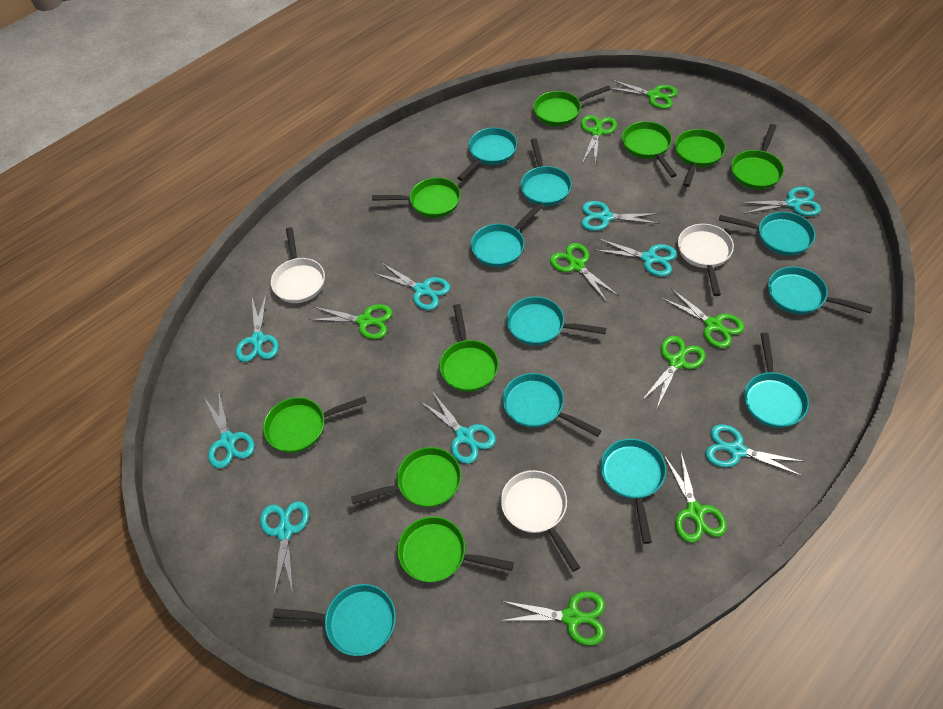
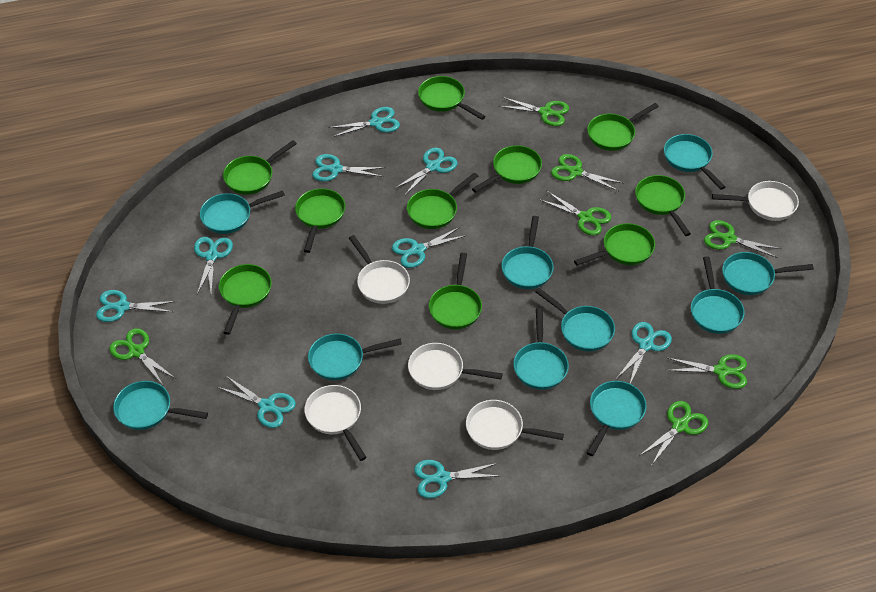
green pan: 9 -> 10
green scissors: 8 -> 7
white pan: 3 -> 5

